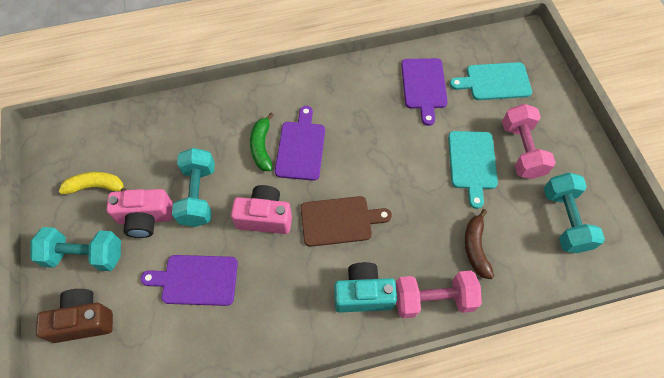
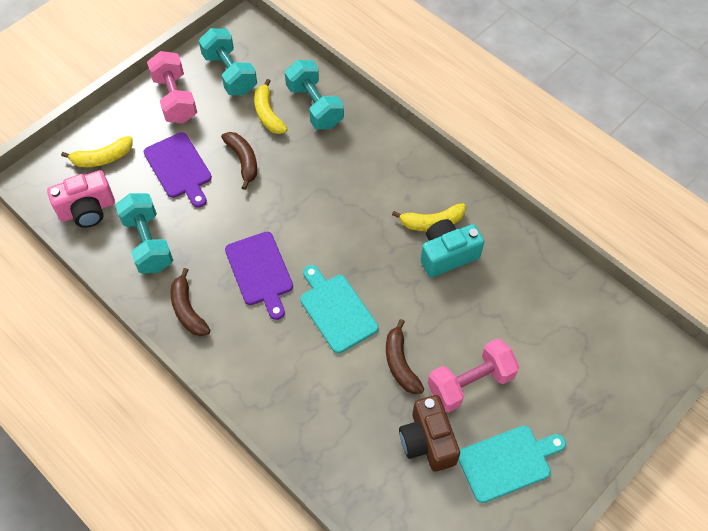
brown banana: 1 -> 3
brown cutting board: 1 -> 0
green banana: 1 -> 0
pink camera: 2 -> 1
purple cutting board: 3 -> 2
yellow banana: 1 -> 3

